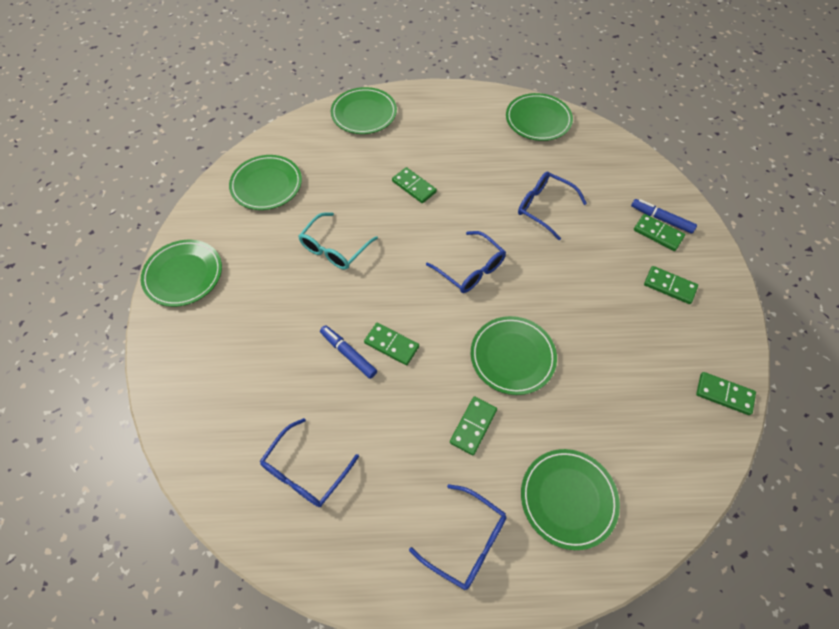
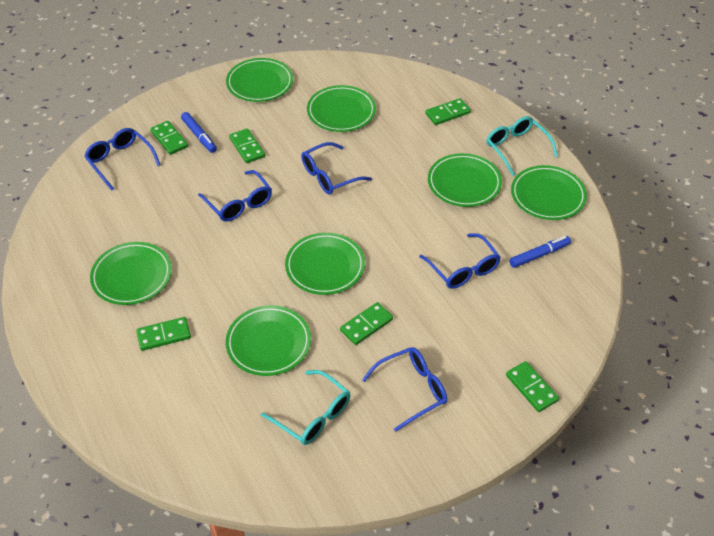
blue glasses: 4 -> 5
green plate: 6 -> 7
turquoise glasses: 1 -> 2

